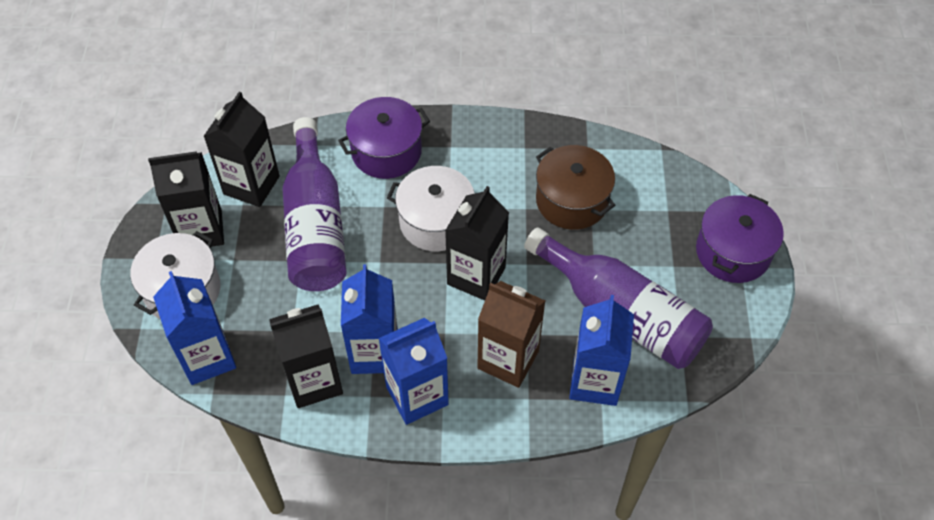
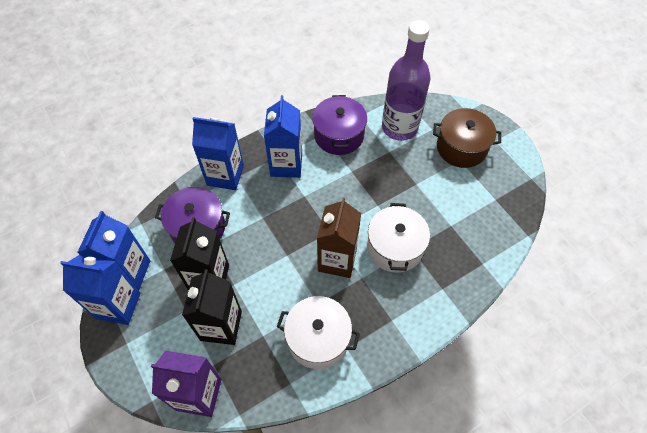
black carton: 4 -> 2
purple bottle: 2 -> 1
purple carton: 0 -> 1

